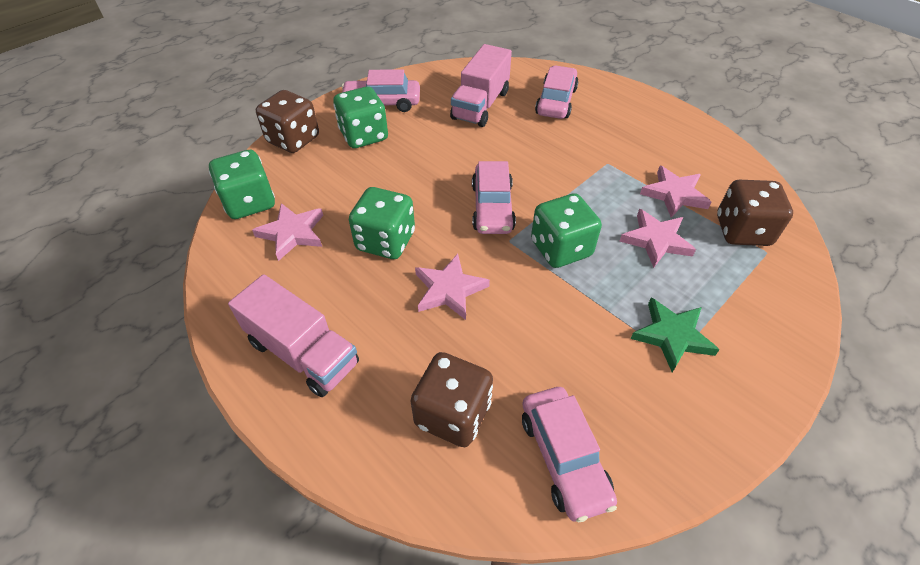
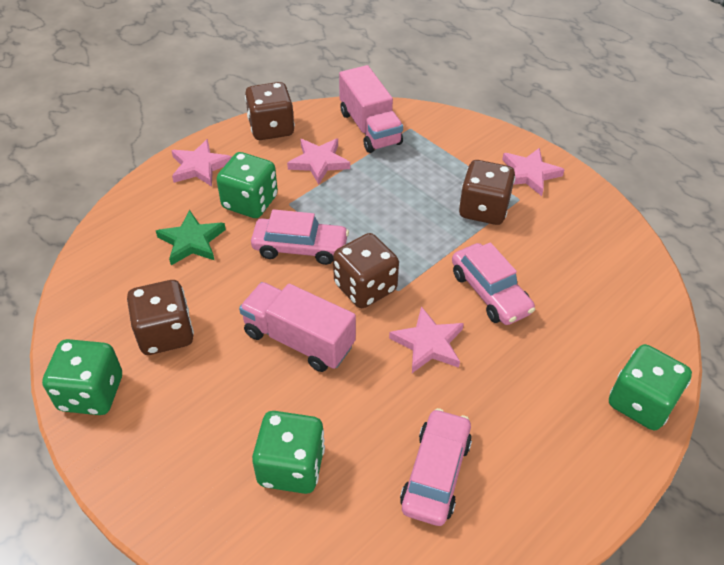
brown dice: 3 -> 4
pink car: 4 -> 3

